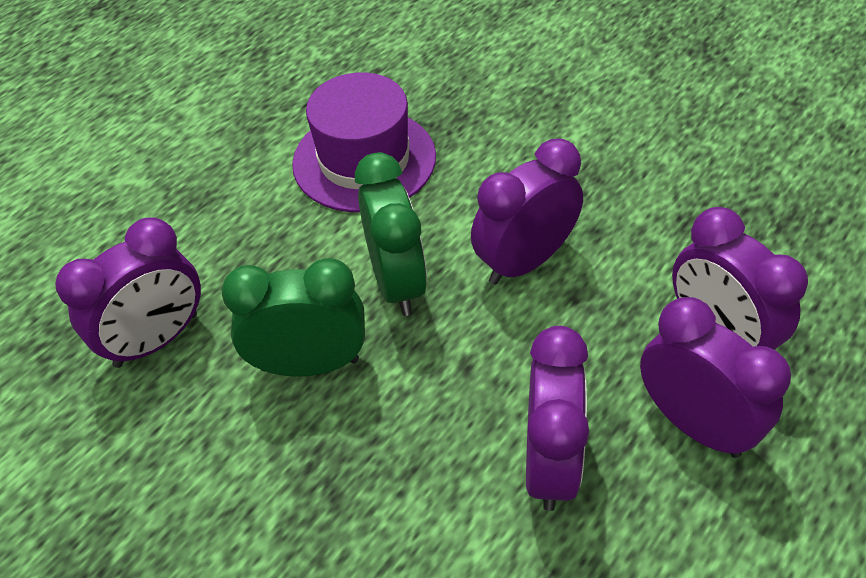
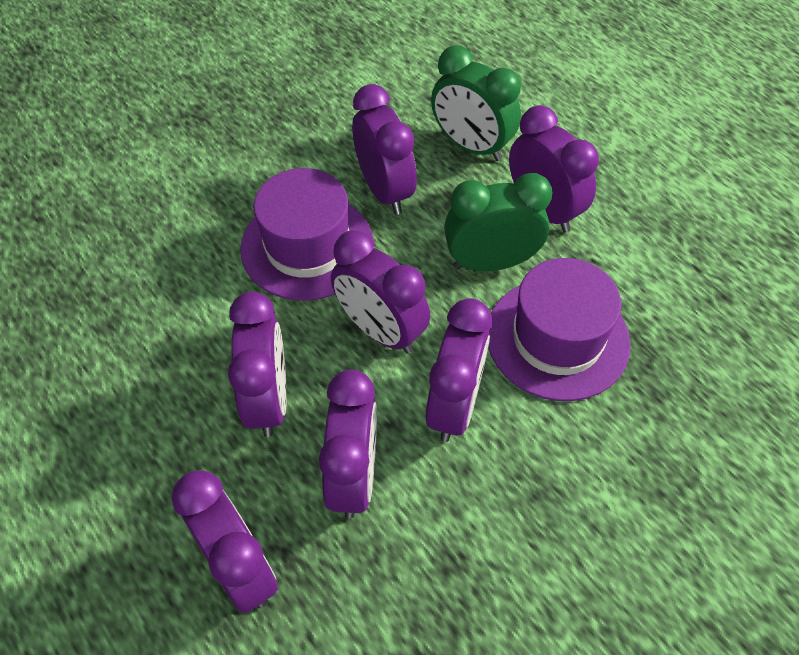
purple clock: 5 -> 7
purple hat: 1 -> 2

